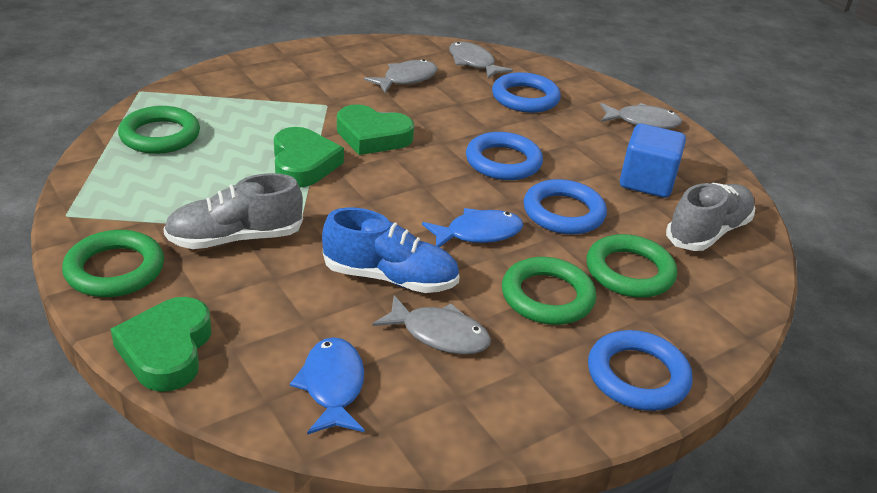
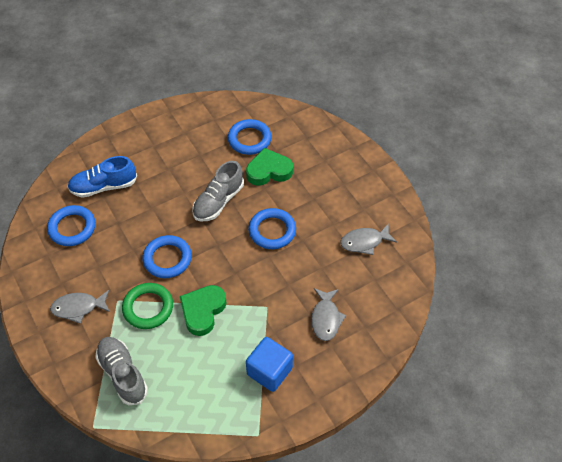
blue fish: 2 -> 0
green heart: 3 -> 2
green ring: 4 -> 1
grey fish: 4 -> 3

